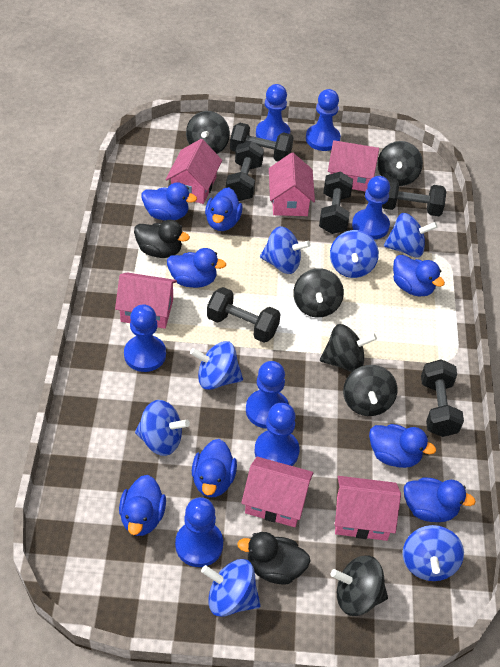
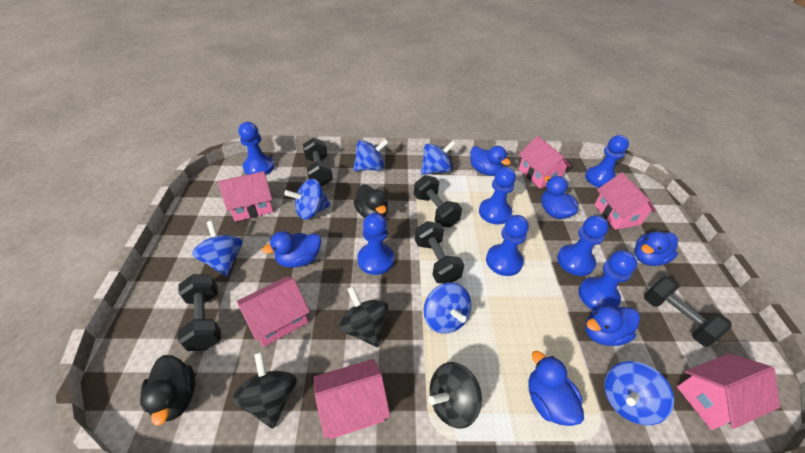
black dumbbell: 6 -> 5
black spinning top: 6 -> 3
blue duck: 8 -> 6
blue spinning top: 7 -> 6

